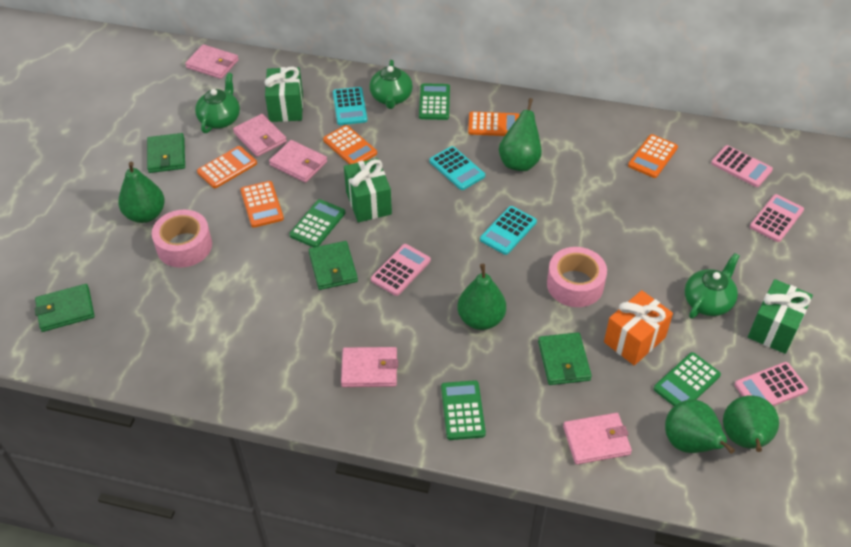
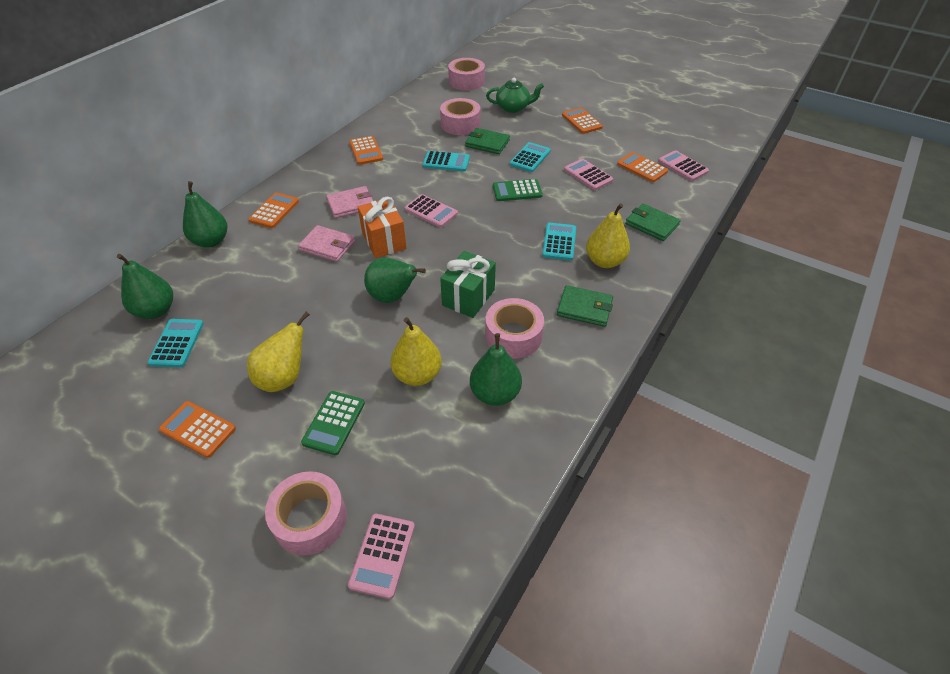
green calculator: 4 -> 2
green gift: 3 -> 1
green pear: 5 -> 4
green teapot: 3 -> 1
green wallet: 4 -> 3
pink tape: 2 -> 4
pink wallet: 5 -> 2
turquoise calculator: 3 -> 4
yellow pear: 0 -> 3

